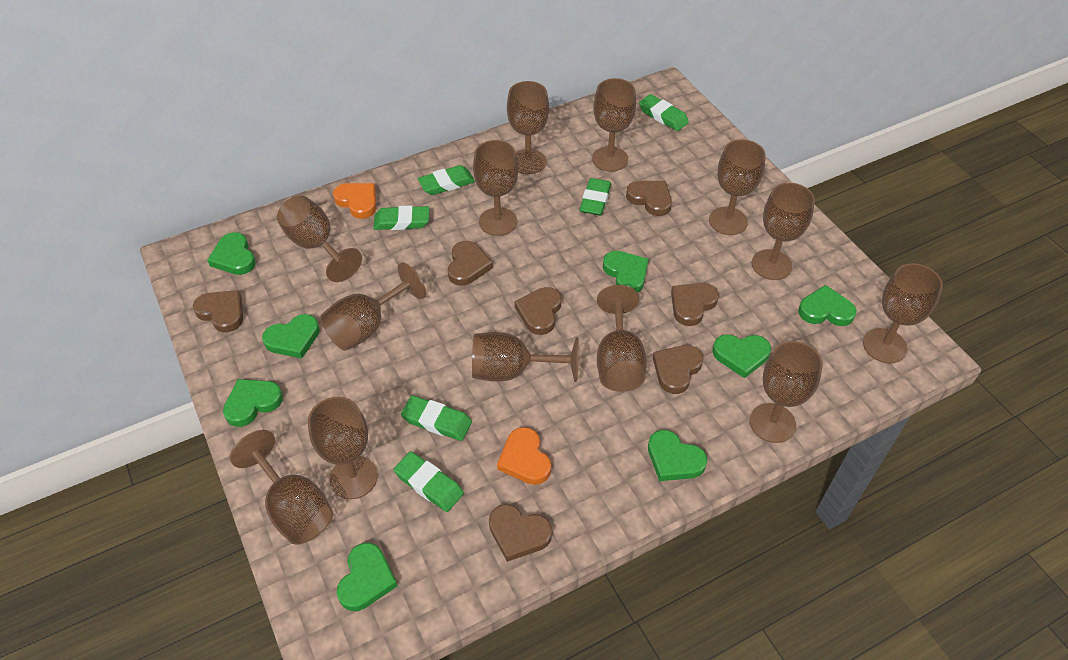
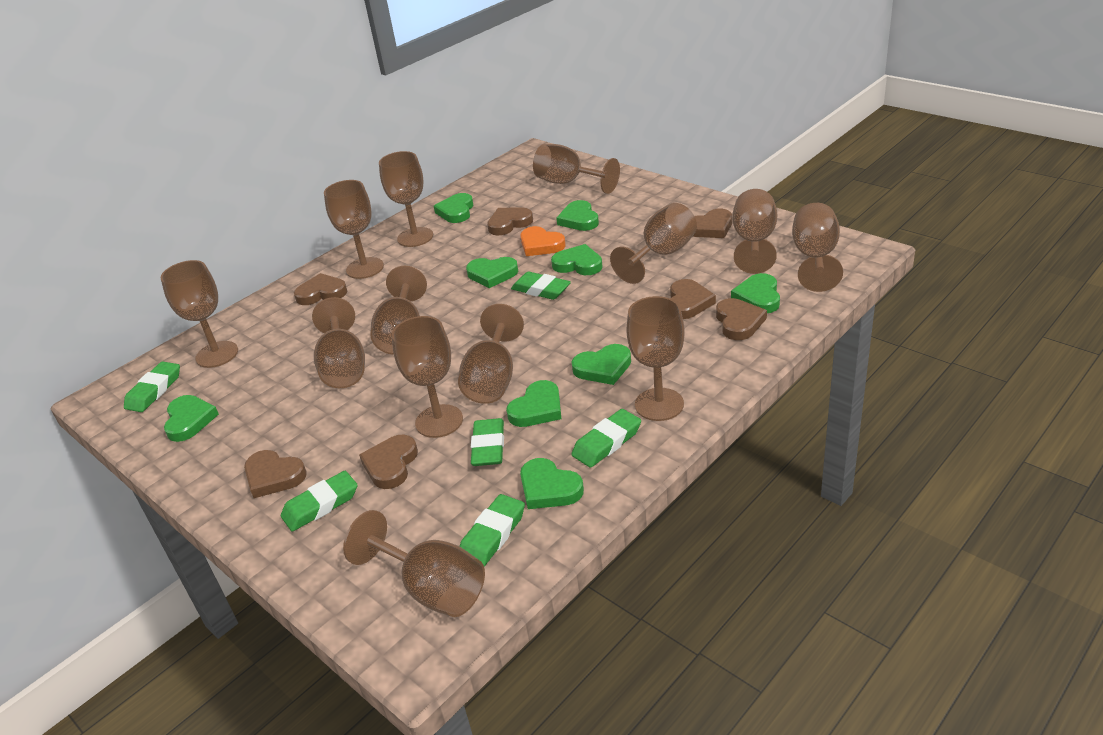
green heart: 8 -> 9
orange heart: 2 -> 1

